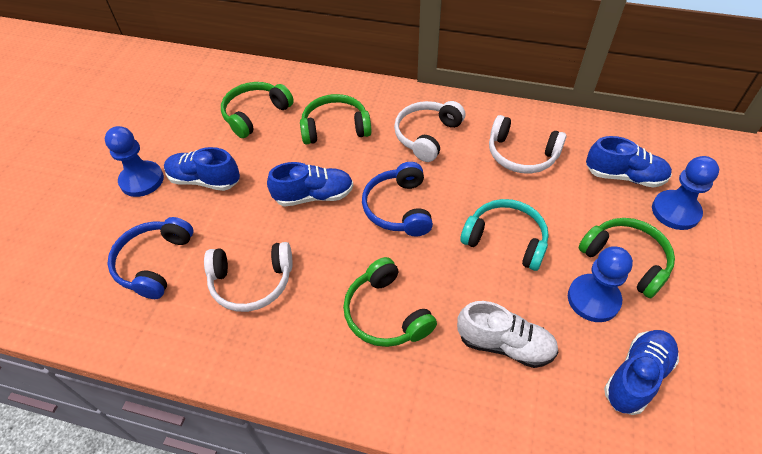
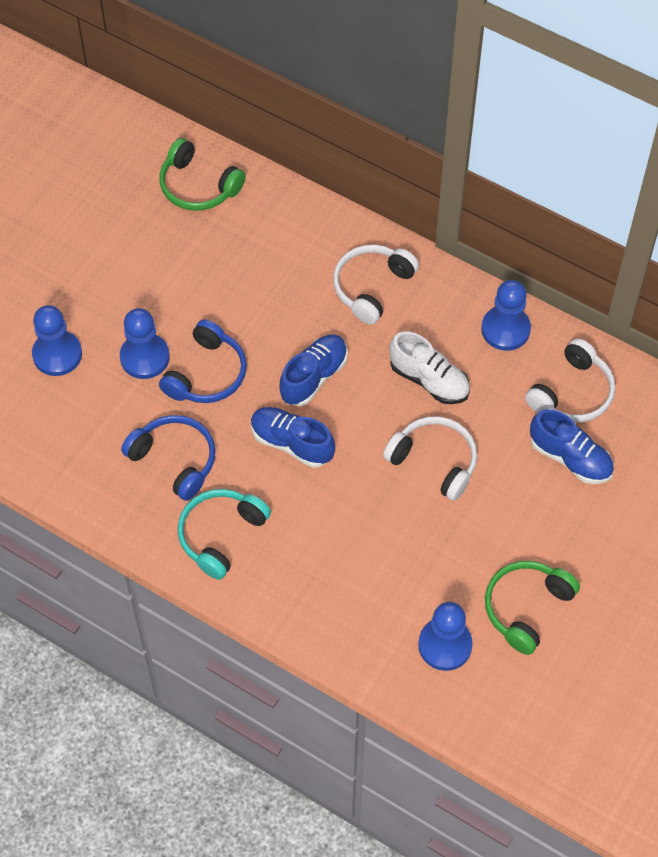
blue pawn: 3 -> 4
blue shoe: 4 -> 3
green headphones: 4 -> 2

